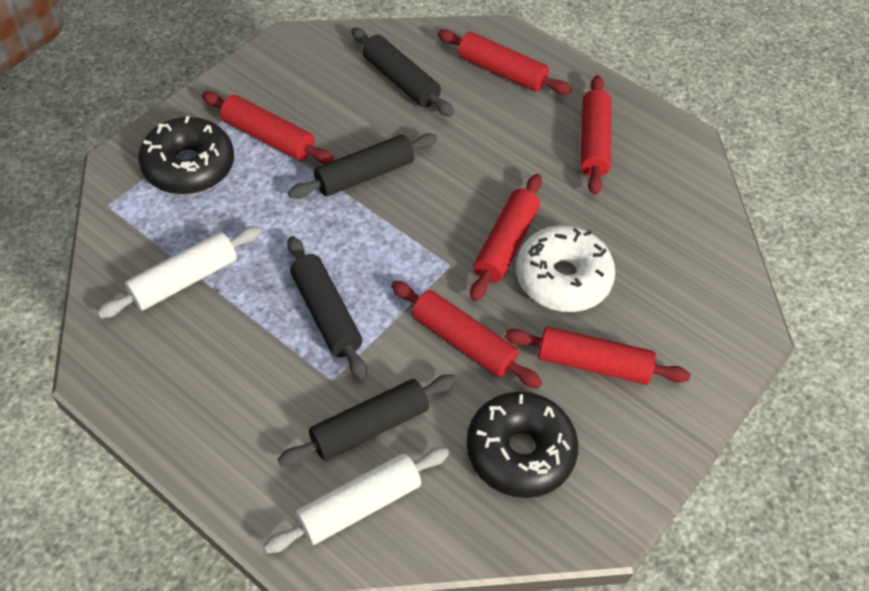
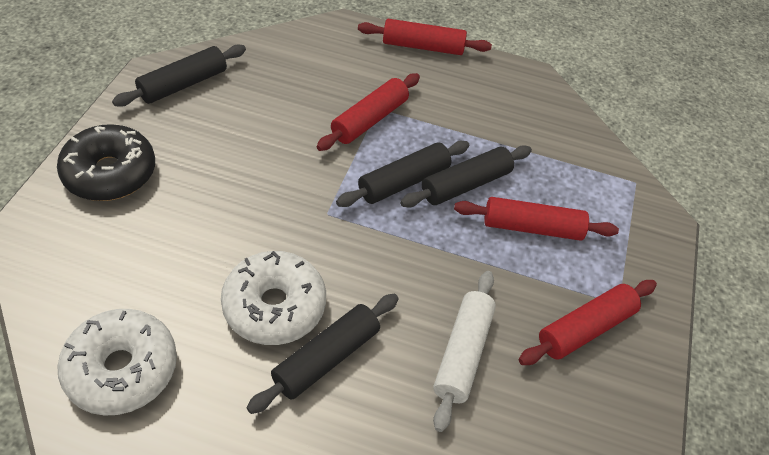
black donut: 2 -> 1
red rolling pin: 6 -> 4
white donut: 1 -> 2
white rolling pin: 2 -> 1

